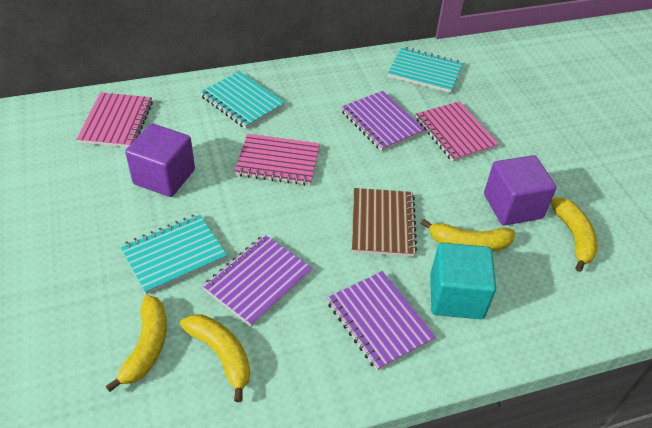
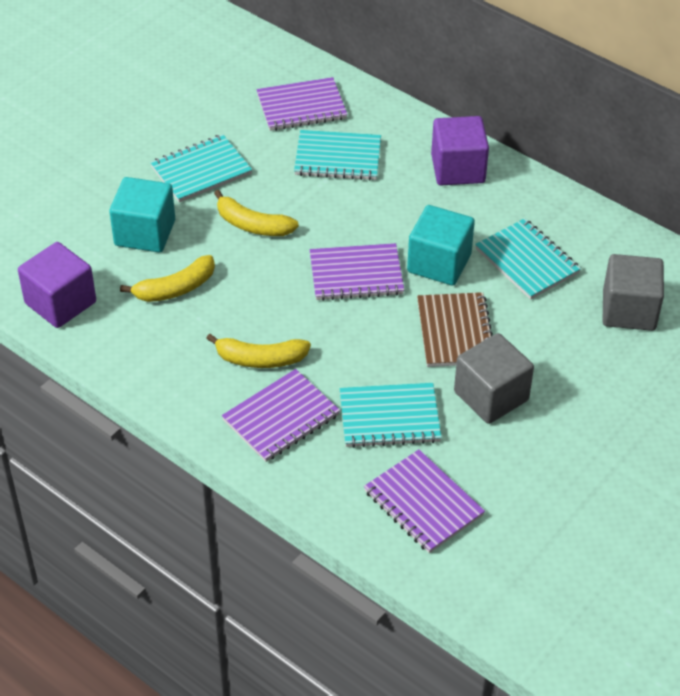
grey cube: 0 -> 2
pink notebook: 3 -> 0
purple notebook: 3 -> 4
turquoise cube: 1 -> 2
turquoise notebook: 3 -> 4
yellow banana: 4 -> 3

